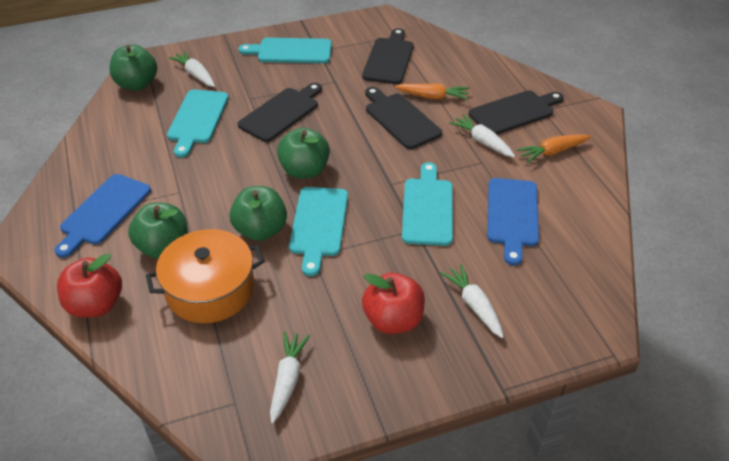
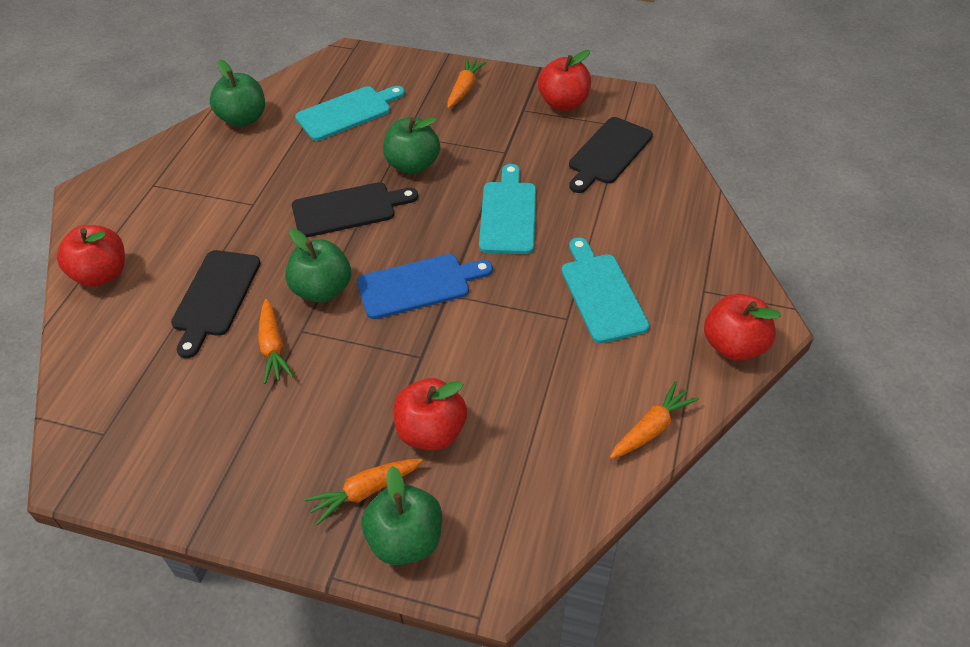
black cutting board: 4 -> 3
blue cutting board: 2 -> 1
orange carrot: 2 -> 4
orange pot: 1 -> 0
red apple: 2 -> 4
turquoise cutting board: 4 -> 3
white carrot: 4 -> 0

